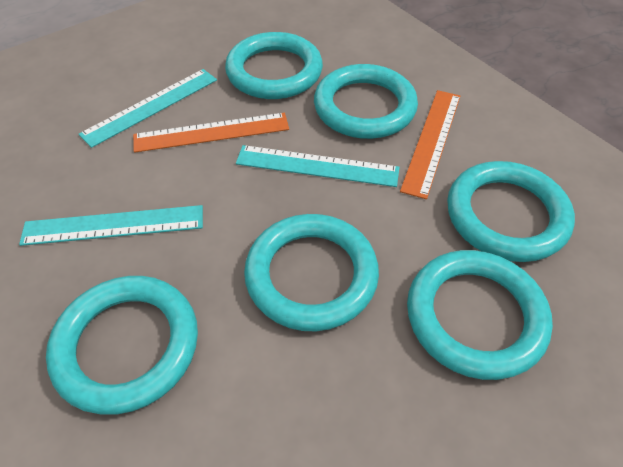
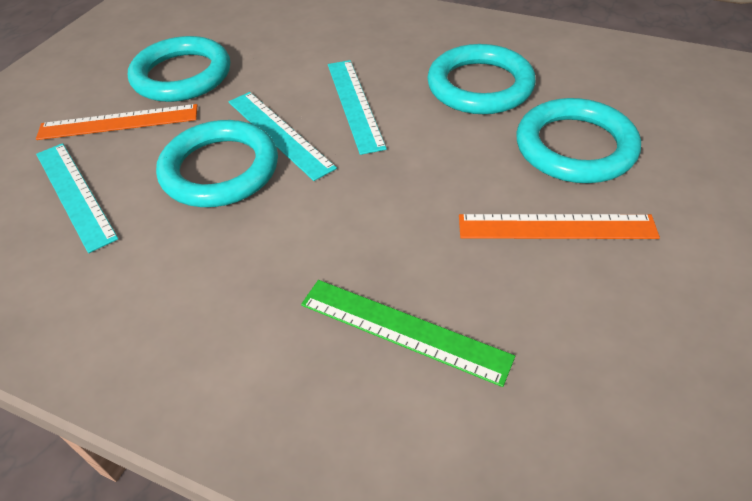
green ruler: 0 -> 1
turquoise ring: 6 -> 4

